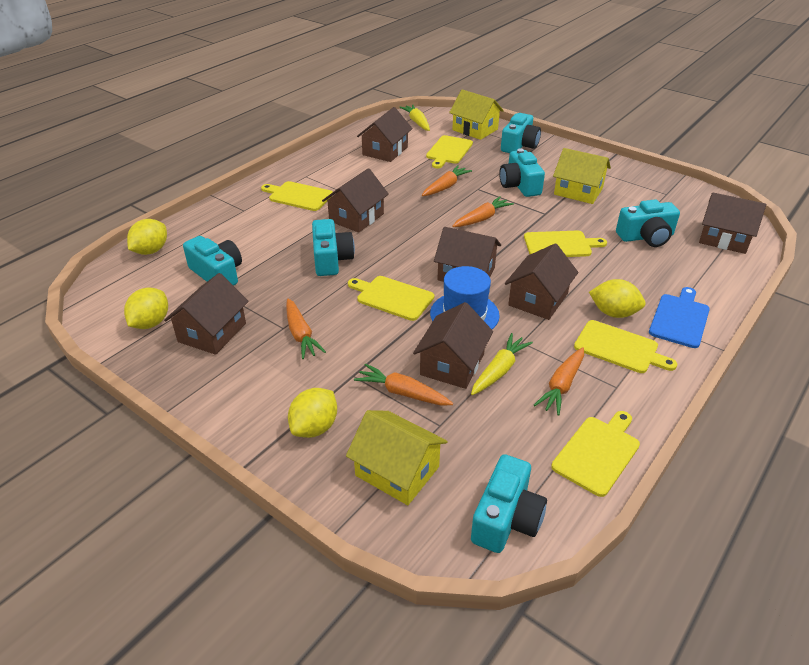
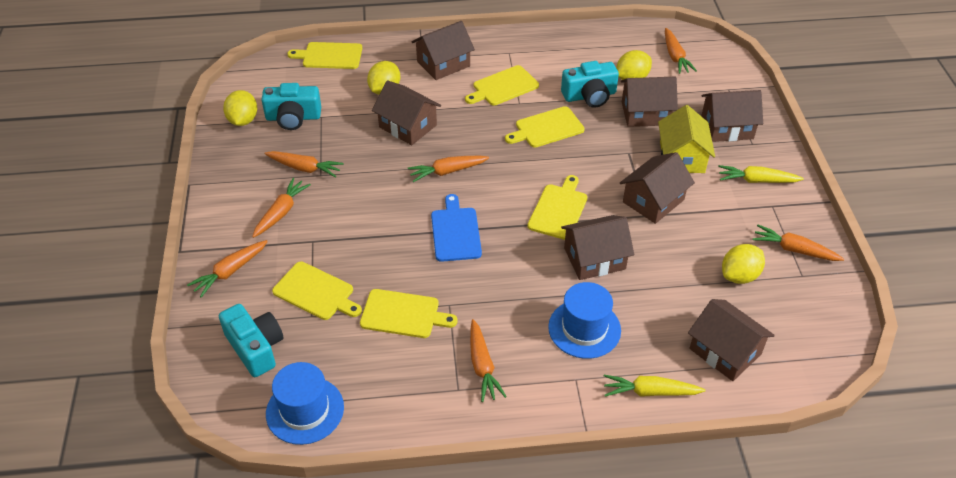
blue hat: 1 -> 2
orange carrot: 5 -> 7
turquoise camera: 6 -> 3
yellow house: 3 -> 1

